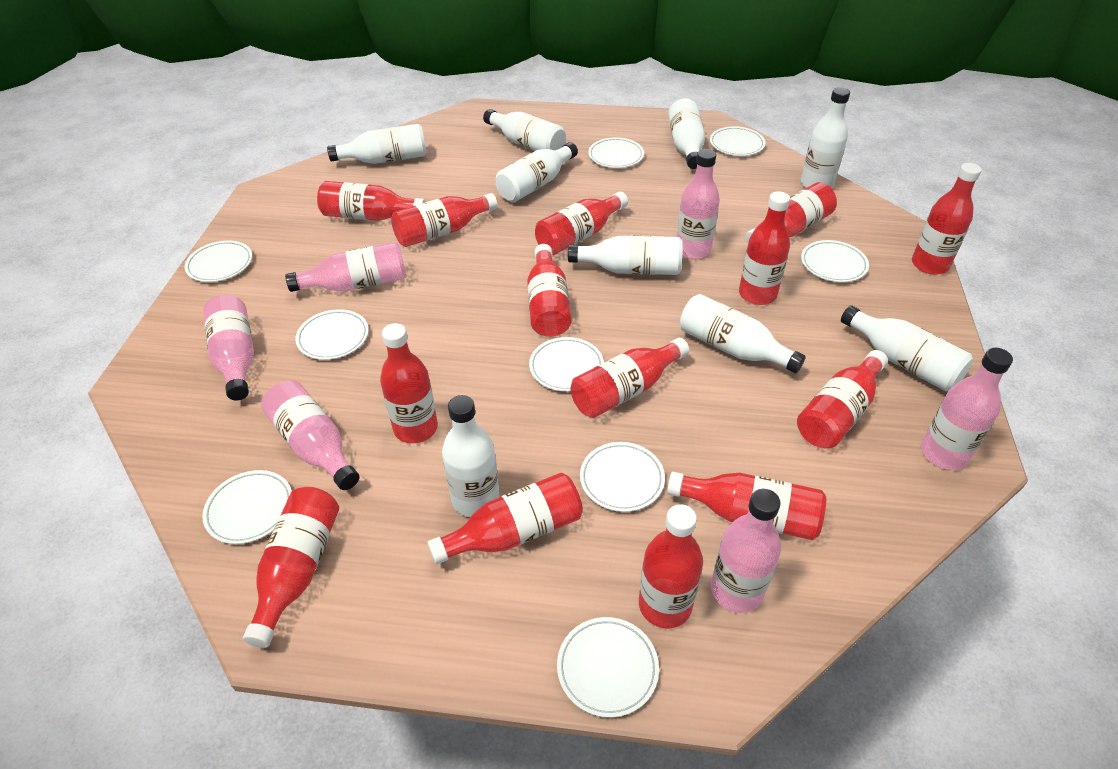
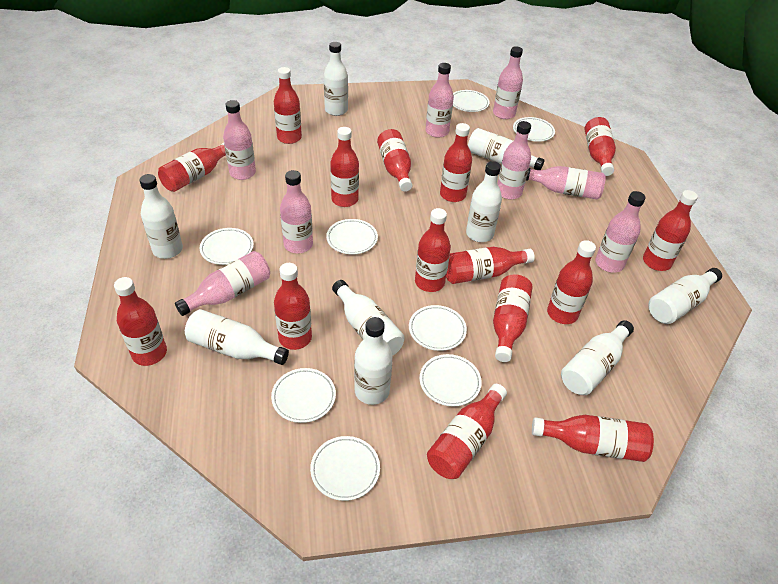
pink bottle: 6 -> 8
red bottle: 14 -> 15
white plate: 9 -> 8

